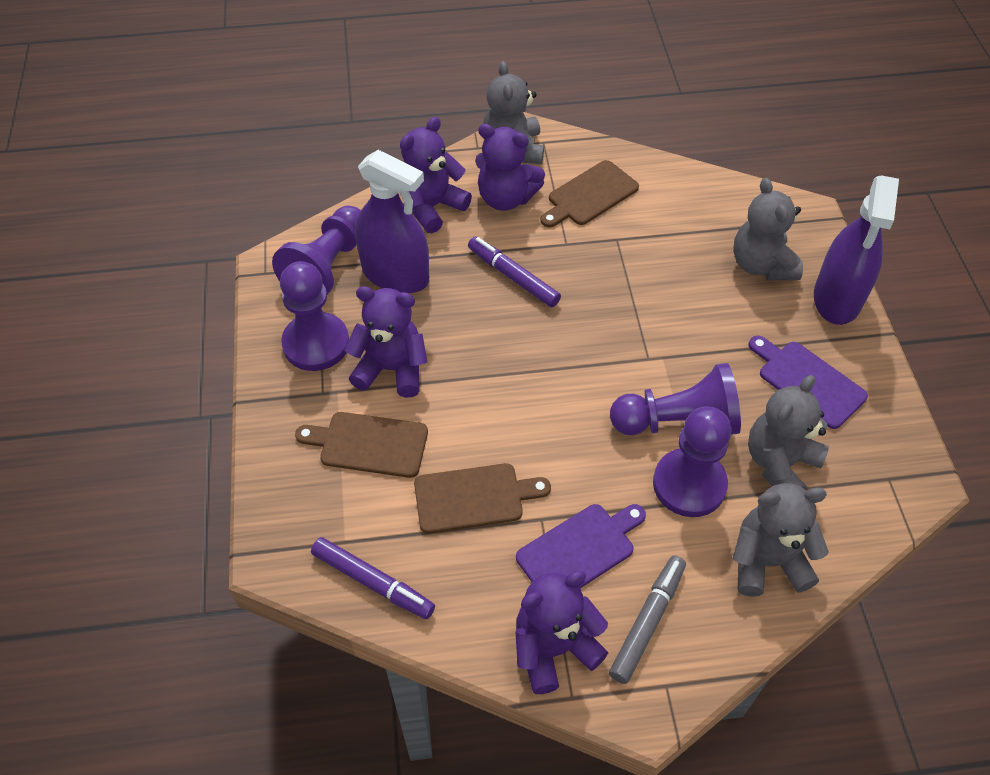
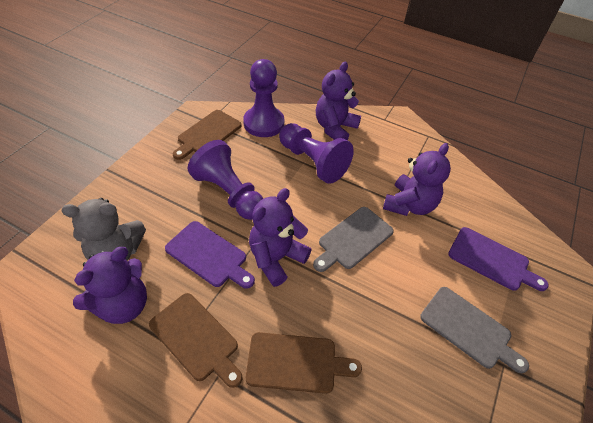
grey cutting board: 0 -> 2
grey marker: 1 -> 0
grey teddy bear: 4 -> 1
purple marker: 2 -> 0
purple pawn: 4 -> 3
purple spray bottle: 2 -> 0

